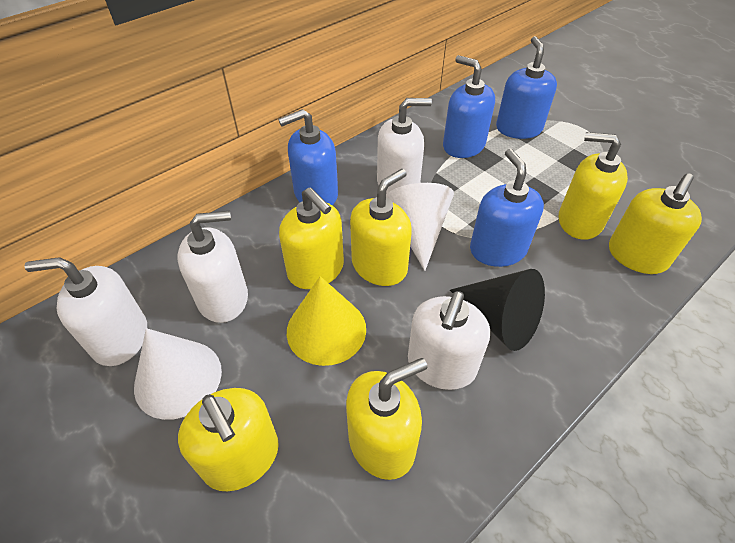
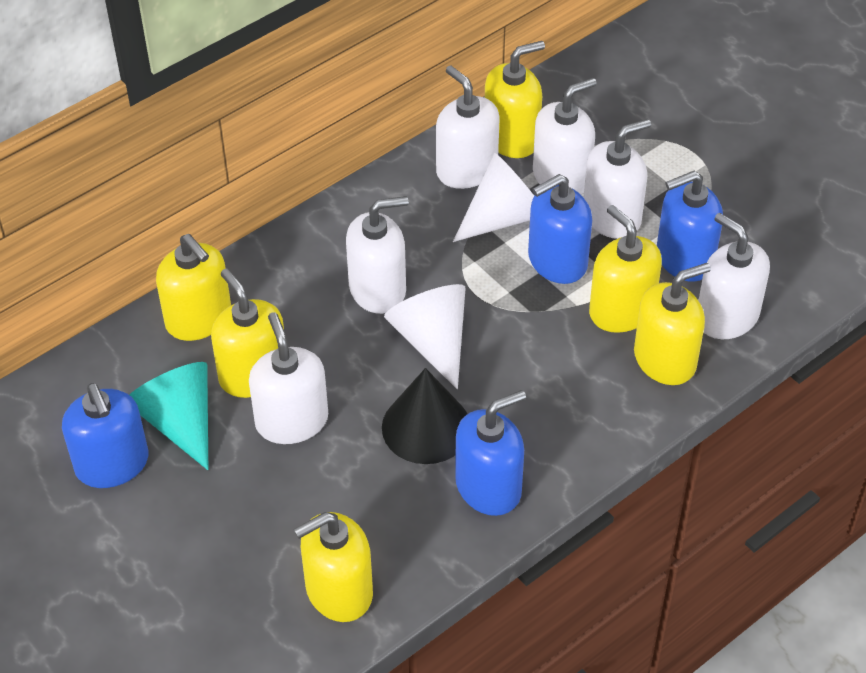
turquoise cone: 0 -> 1
white soap dispenser: 4 -> 6
yellow cone: 1 -> 0

